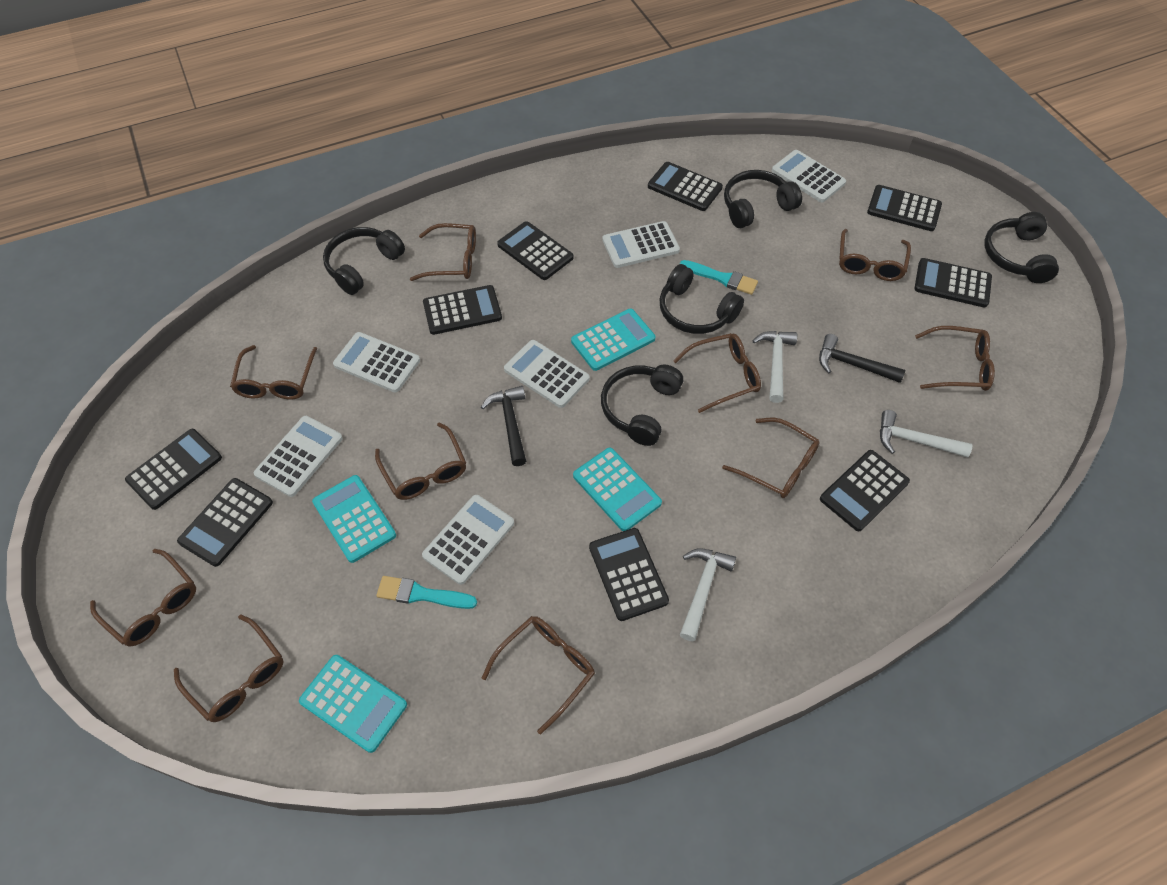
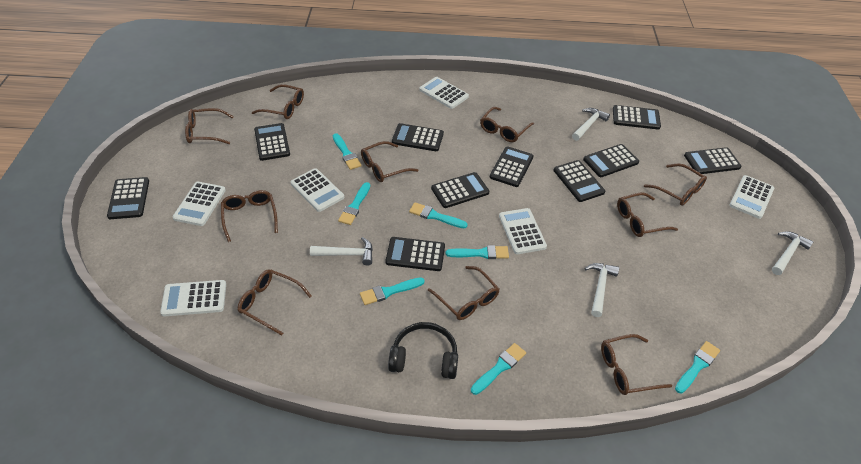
black calculator: 9 -> 10
black hammer: 2 -> 0
black headphones: 5 -> 1
turquoise brush: 2 -> 7
turquoise calculator: 4 -> 0
white hammer: 3 -> 4

